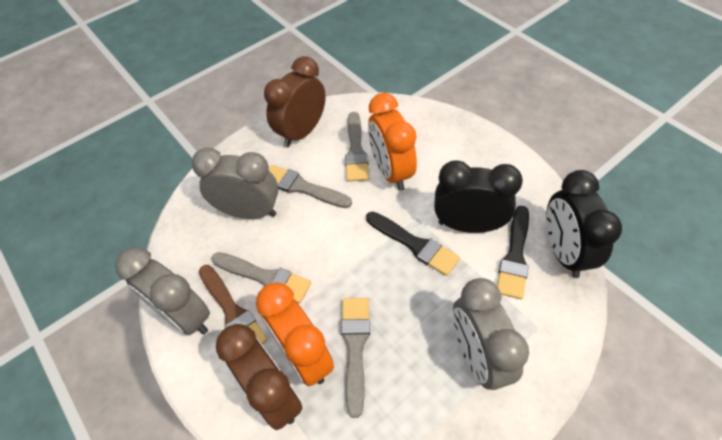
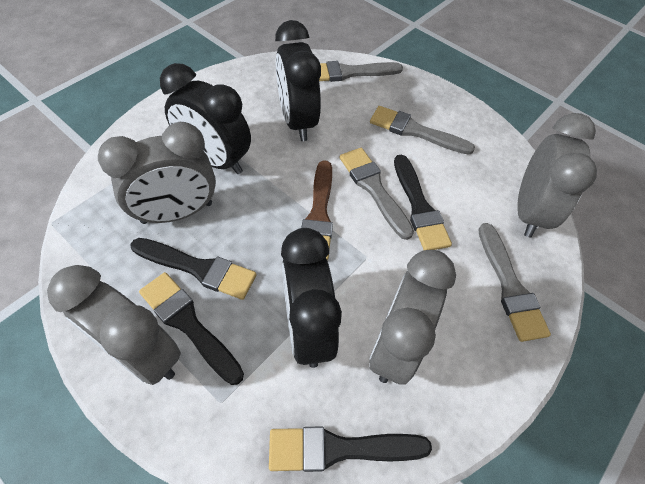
black brush: 2 -> 4
black clock: 2 -> 3
brown clock: 2 -> 0
grey clock: 3 -> 4
orange clock: 2 -> 0

